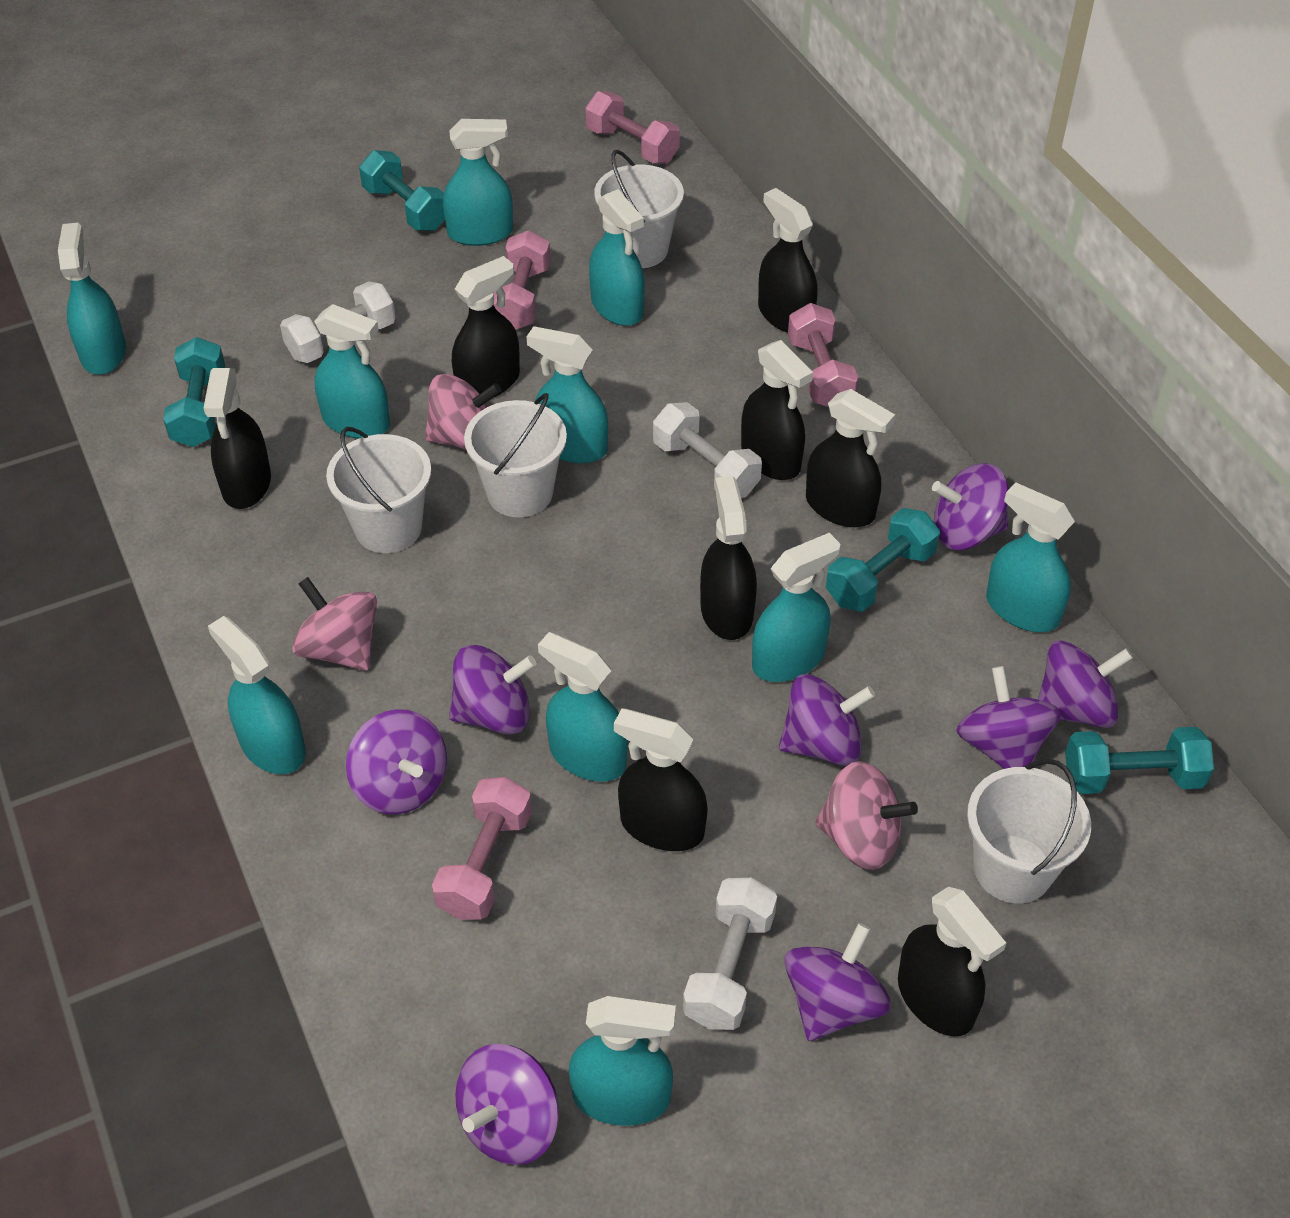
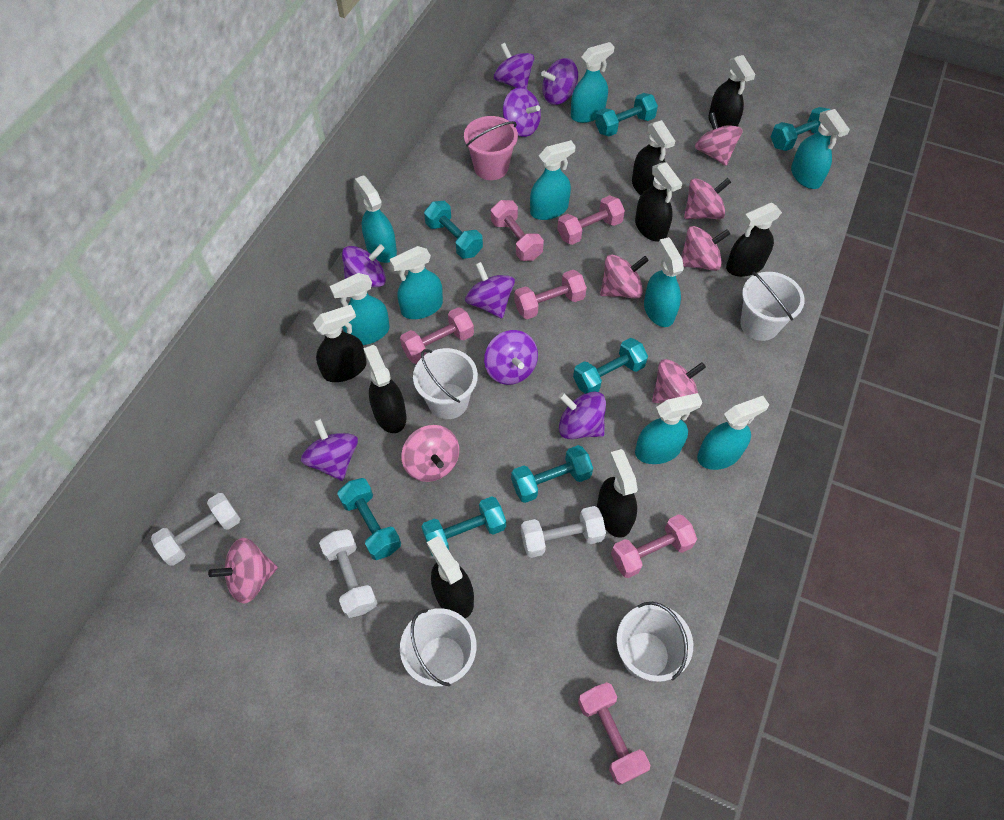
pink bucket: 0 -> 1
pink dumbbell: 4 -> 6
pink spinning top: 3 -> 7
turquoise dumbbell: 4 -> 7
turquoise spray bottle: 10 -> 9

